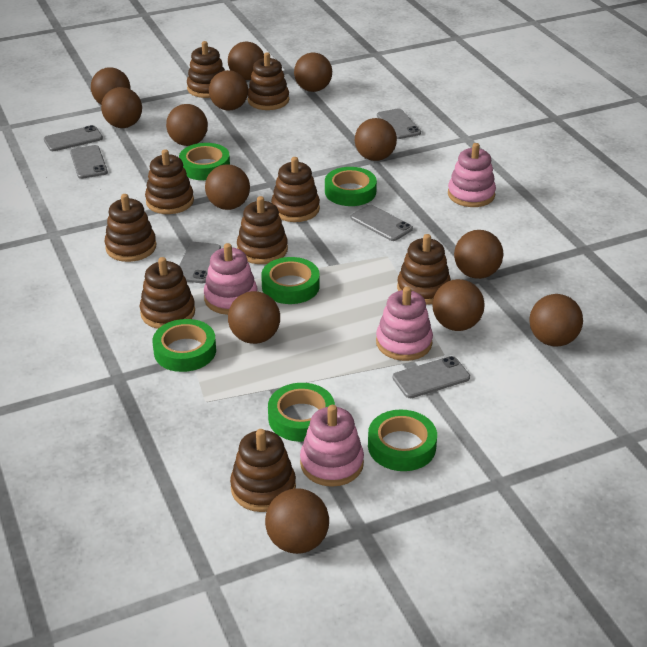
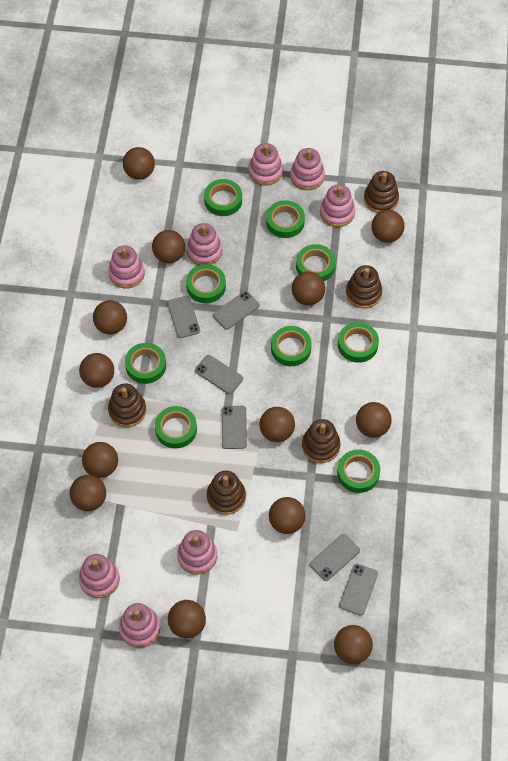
brown stacking toy: 9 -> 5
green tape: 6 -> 9
pink stacking toy: 4 -> 8

